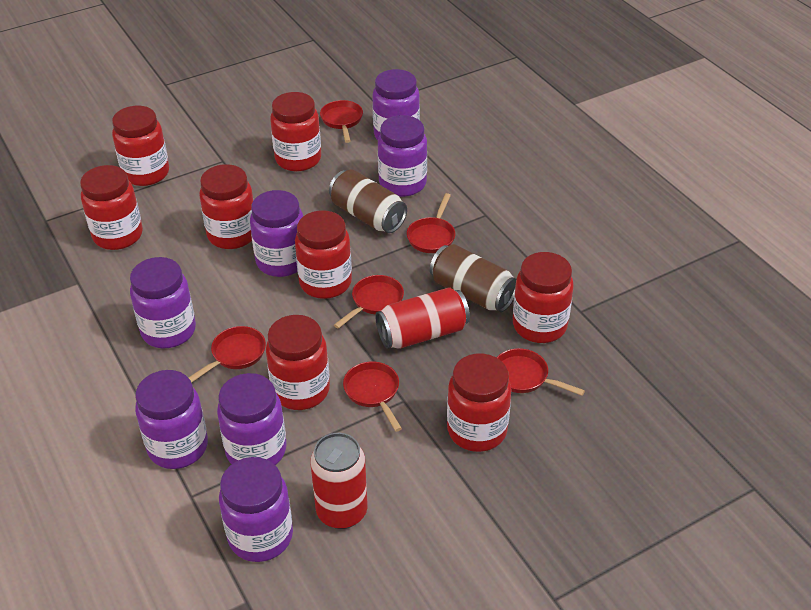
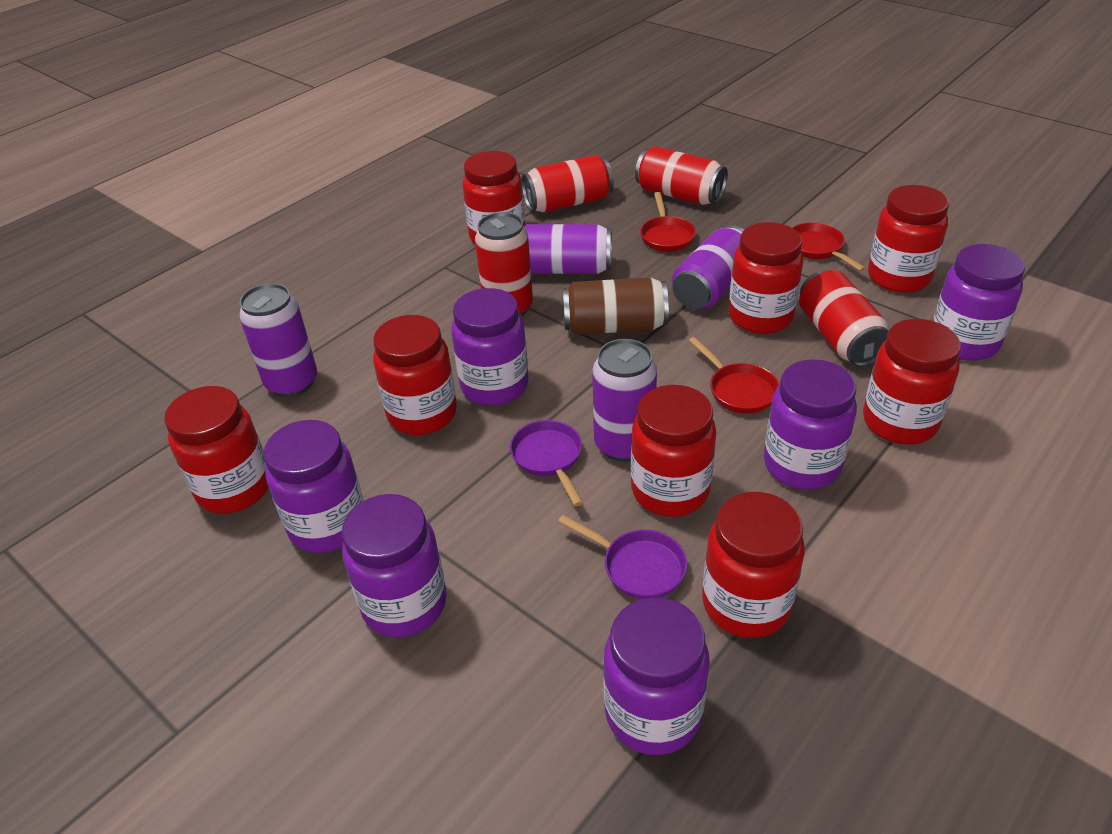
brown can: 2 -> 1
purple can: 0 -> 4
purple jar: 7 -> 6
purple pan: 0 -> 2
red can: 2 -> 4
red pan: 6 -> 3

